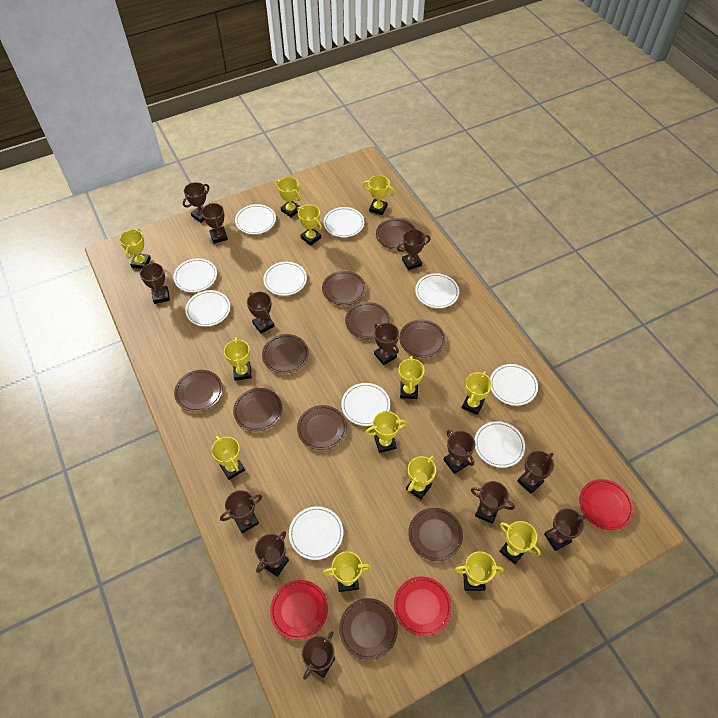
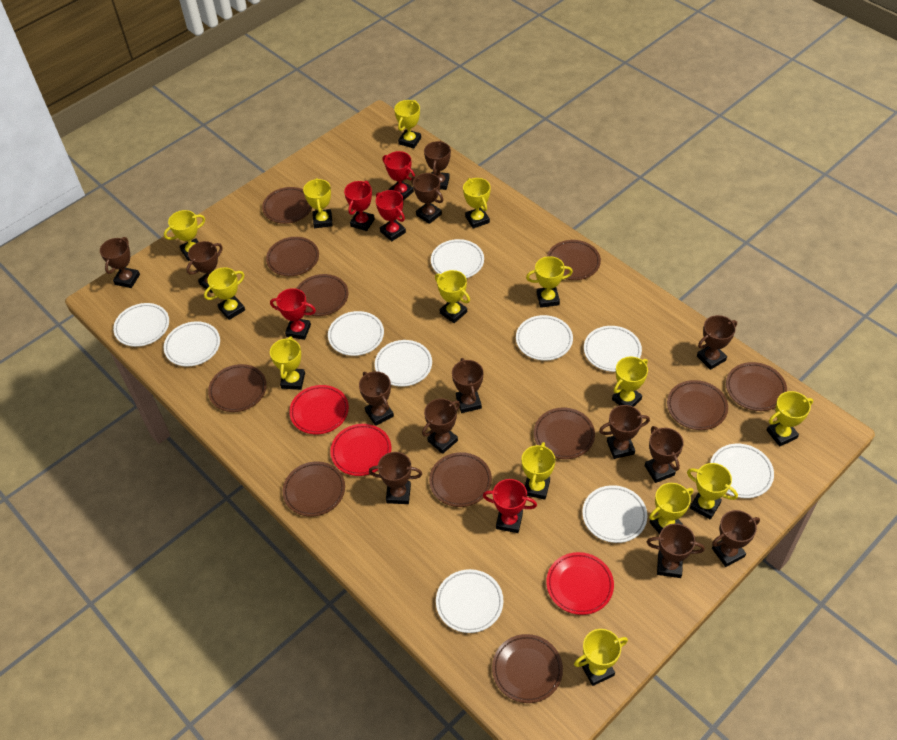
brown plate: 10 -> 11
red trophy: 0 -> 5
yellow trophy: 13 -> 14

